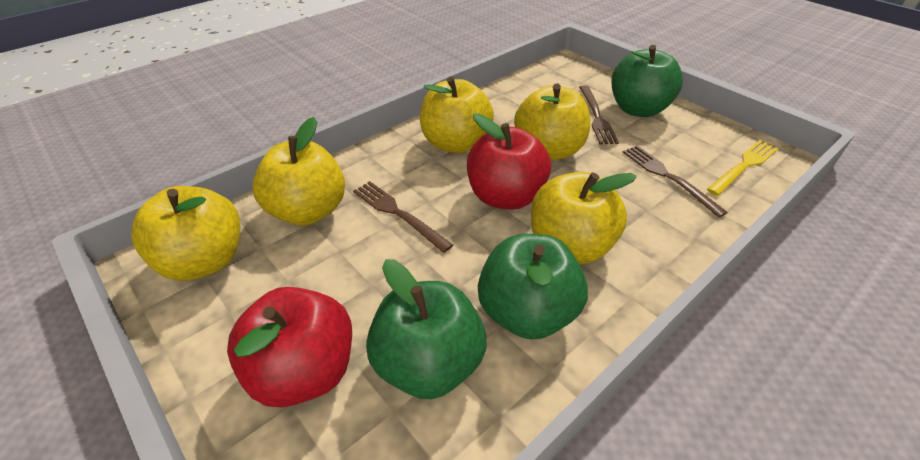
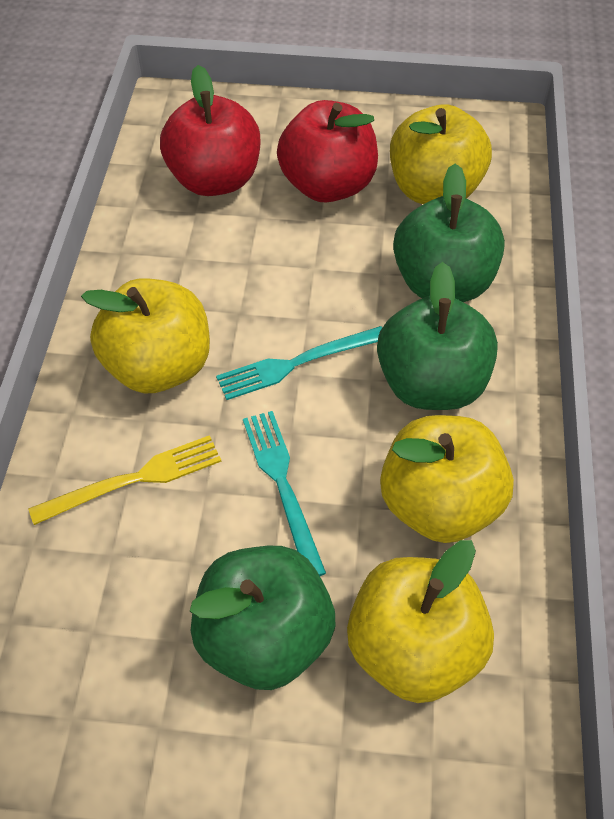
brown fork: 3 -> 0
turquoise fork: 0 -> 2
yellow apple: 5 -> 4

